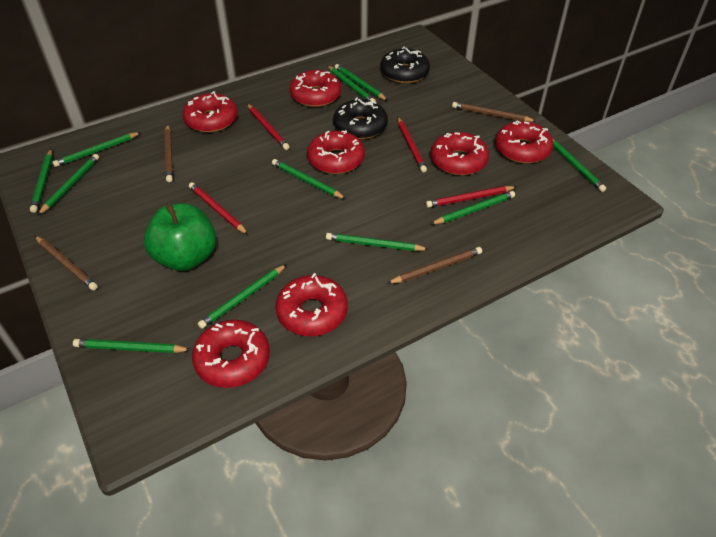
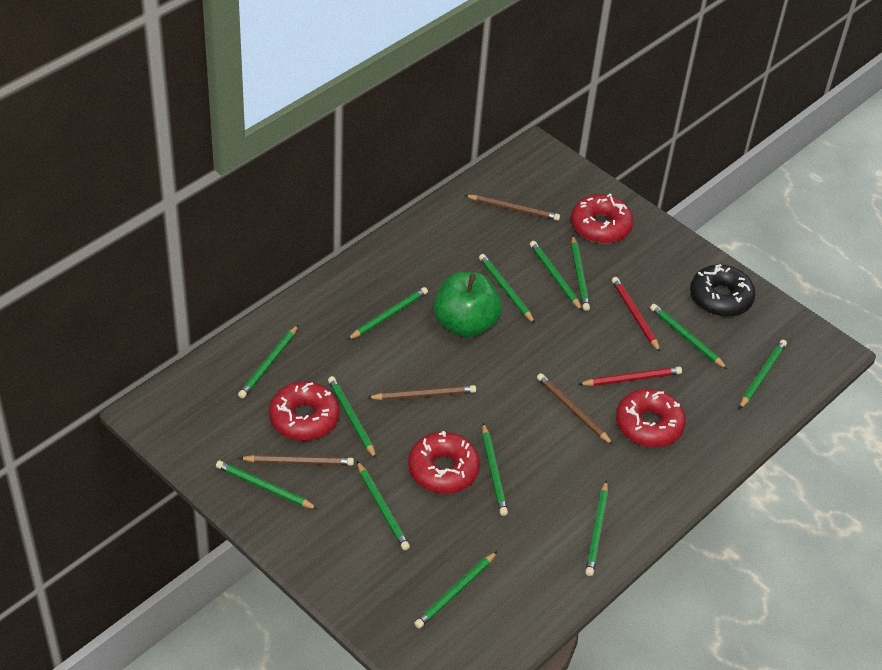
black donut: 2 -> 1
green pencil: 11 -> 13
red donut: 7 -> 4
red pencil: 4 -> 2

